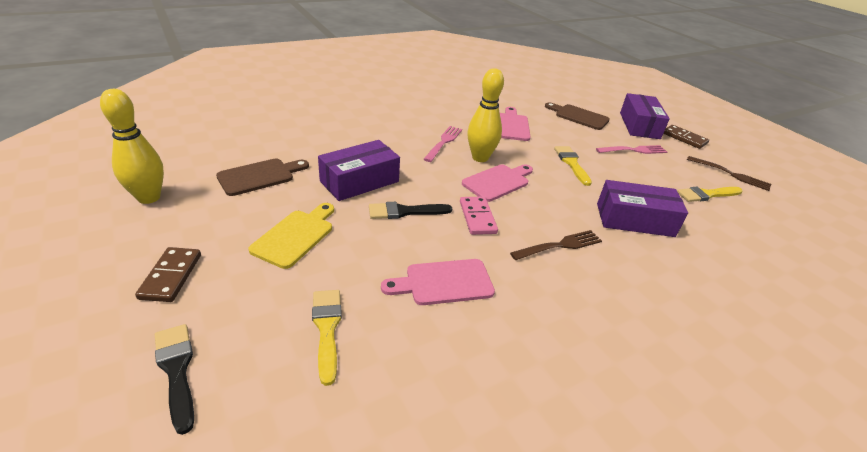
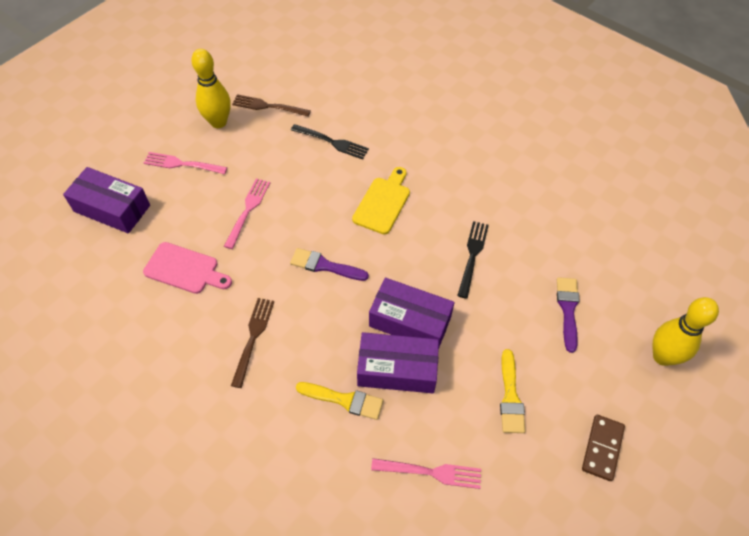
black brush: 2 -> 0
black fork: 0 -> 2
brown cutting board: 2 -> 0
brown domino: 2 -> 1
pink cutting board: 3 -> 1
pink domino: 1 -> 0
pink fork: 2 -> 3
purple brush: 0 -> 2
yellow brush: 3 -> 2

